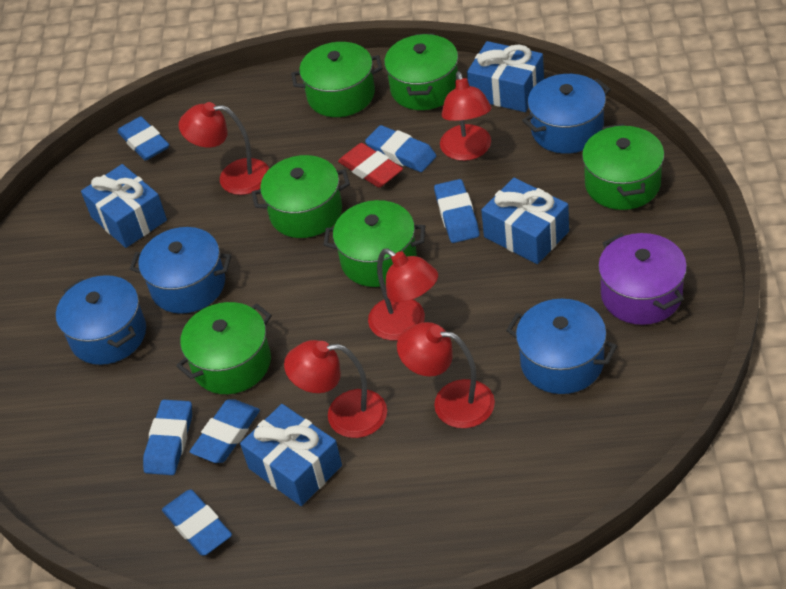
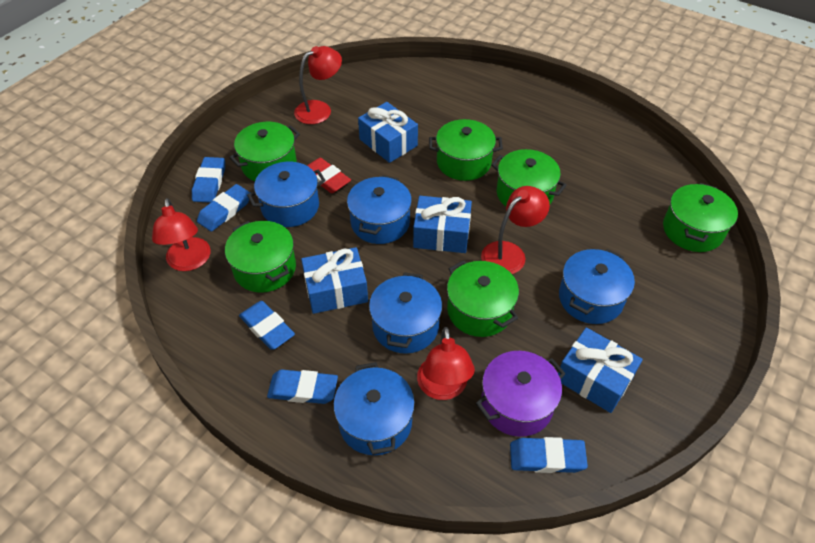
blue eraser: 6 -> 5
blue pot: 4 -> 5
red lamp: 5 -> 4

